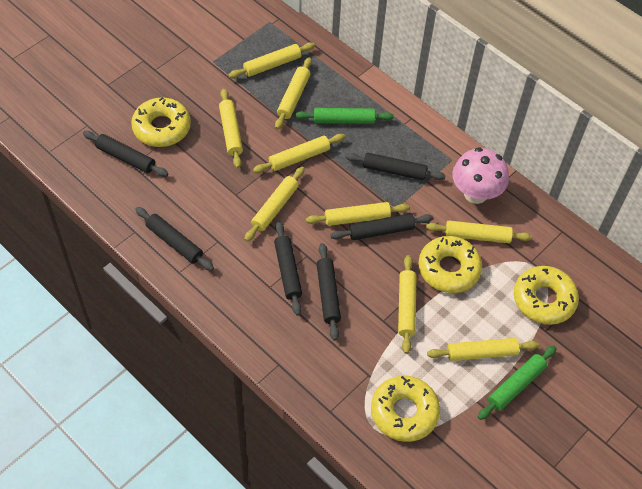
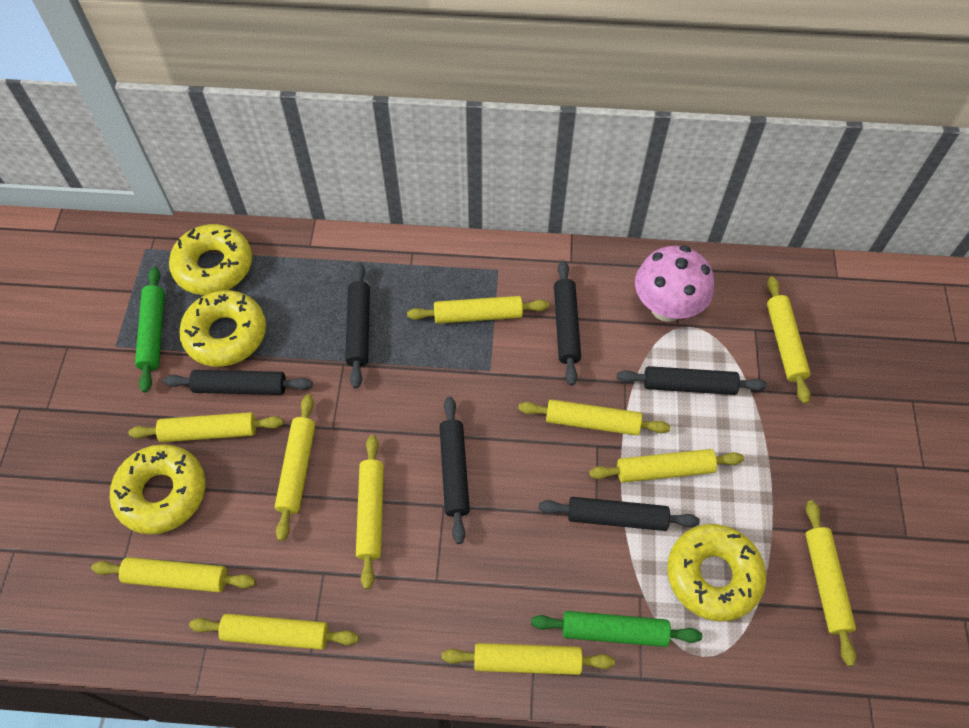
yellow rolling pin: 9 -> 11

